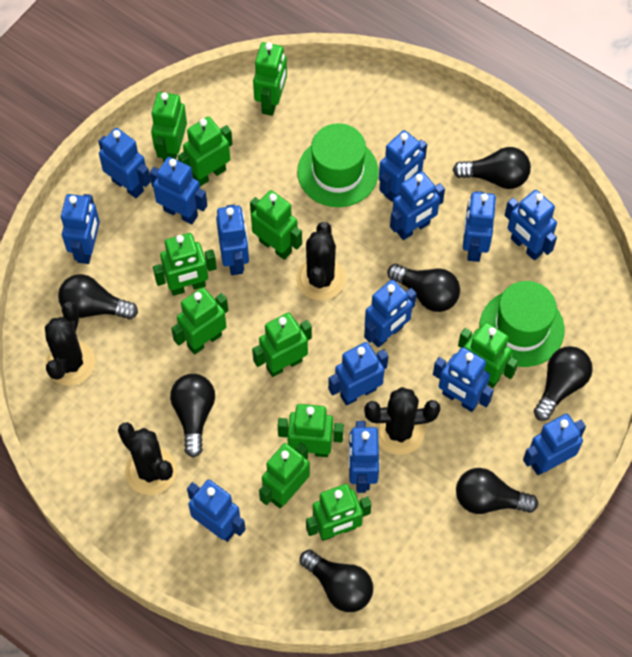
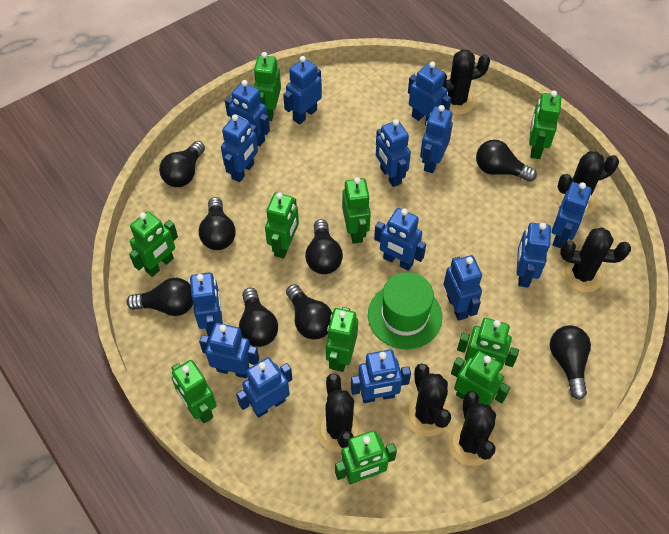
black cactus: 4 -> 6
black light bulb: 7 -> 8
green hat: 2 -> 1
green robot: 11 -> 10

